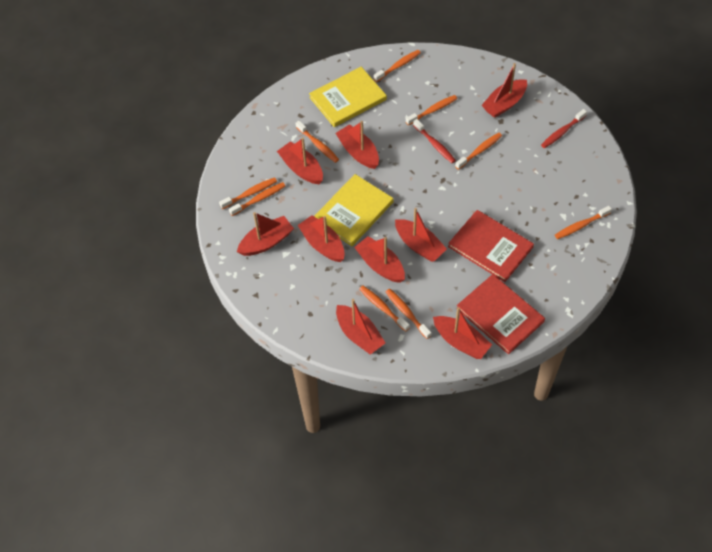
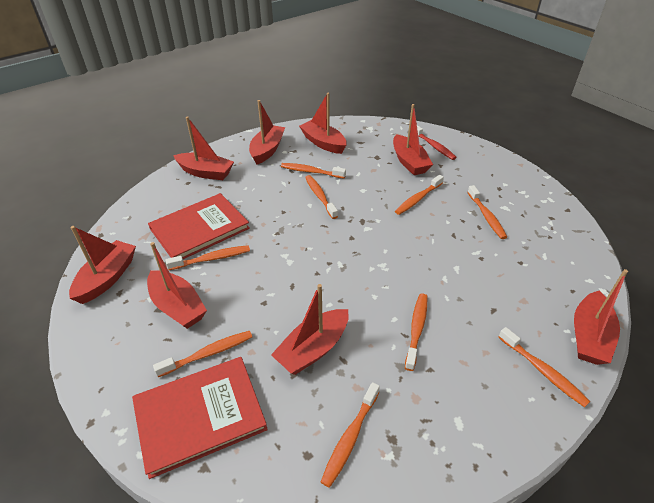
red boat: 9 -> 8
red toothbrush: 2 -> 1
yellow book: 2 -> 0

